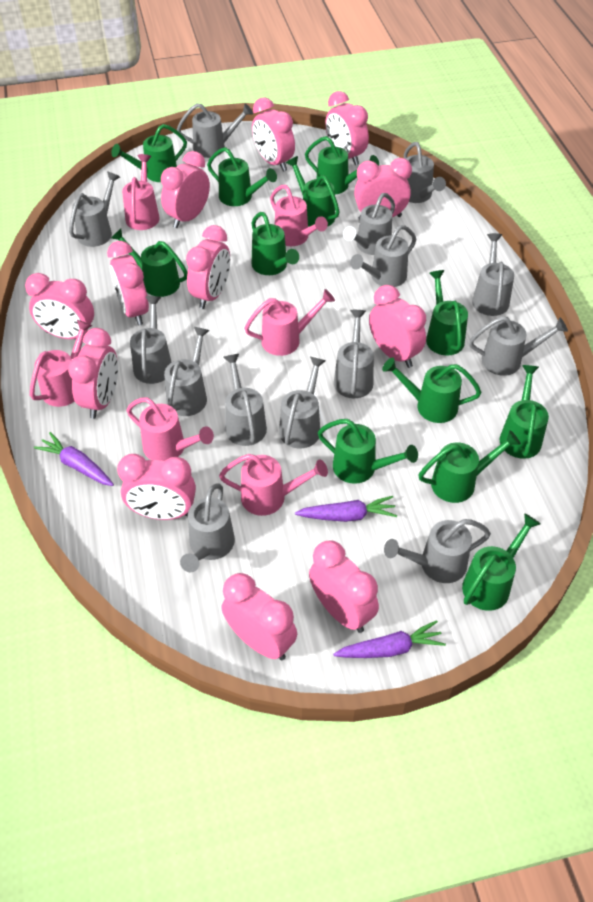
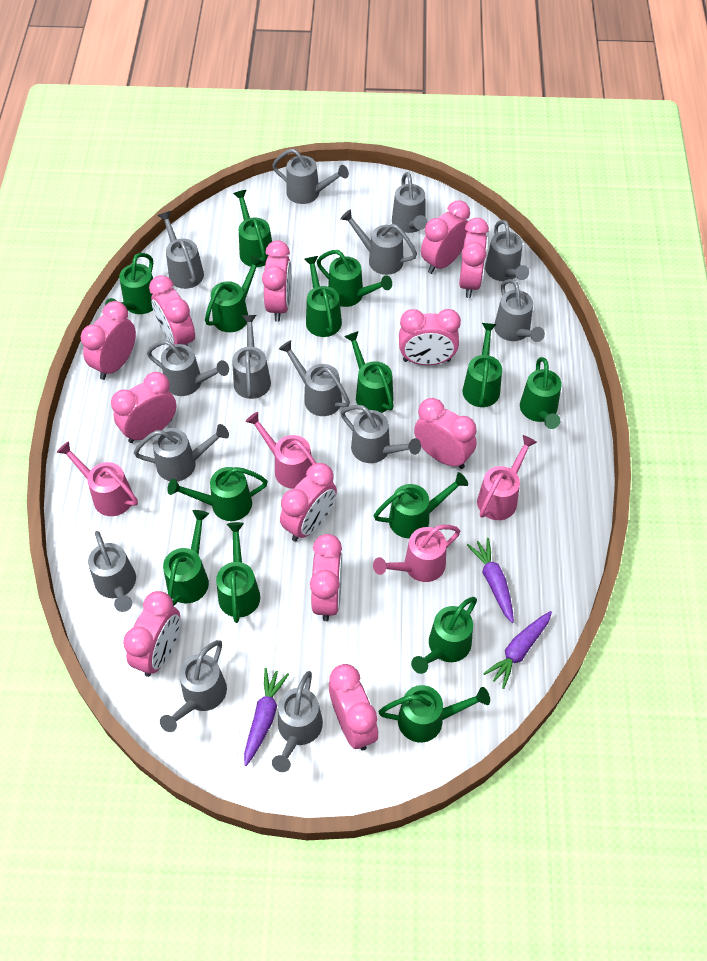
green watering can: 12 -> 14
pink watering can: 6 -> 4

